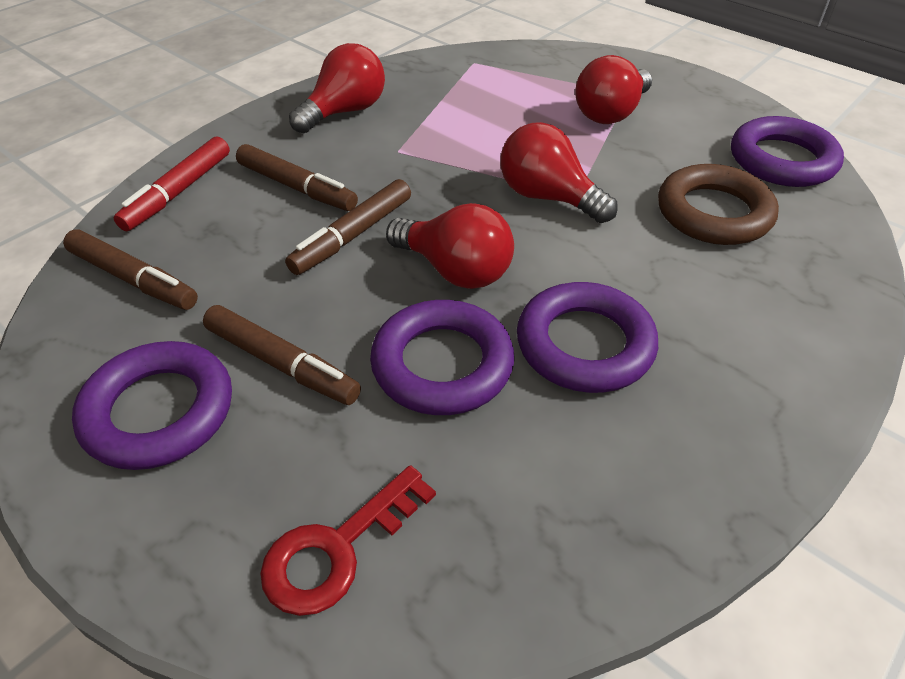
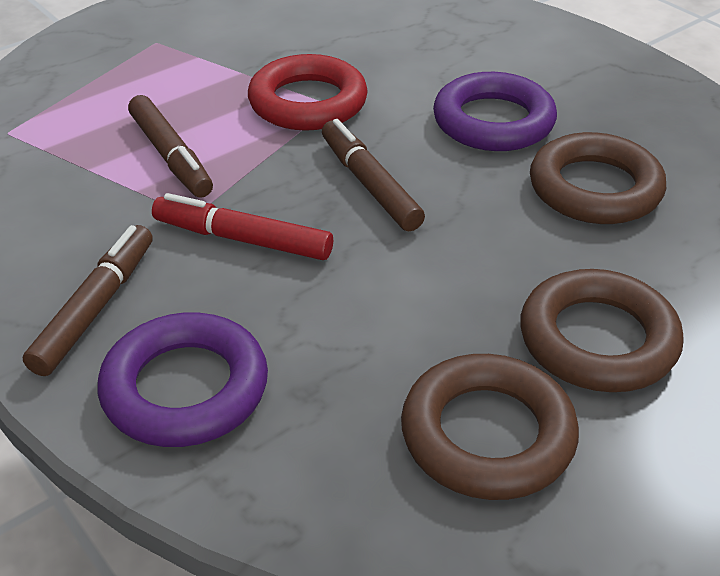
brown marker: 4 -> 3
brown ring: 1 -> 3
purple ring: 4 -> 2
red key: 1 -> 0
red light bulb: 4 -> 0
red ring: 0 -> 1

